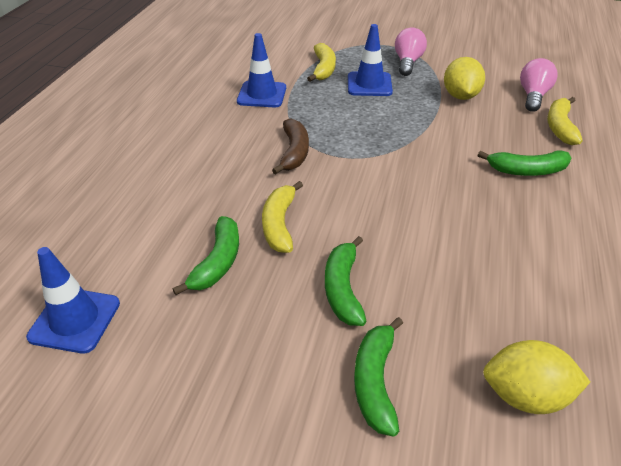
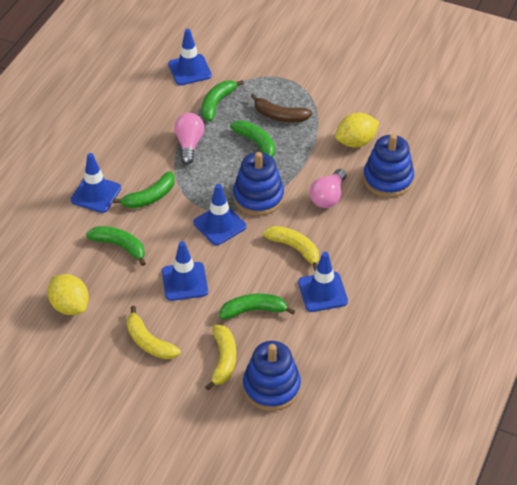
blue stacking toy: 0 -> 3
blue traffic cone: 3 -> 5
green banana: 4 -> 5

